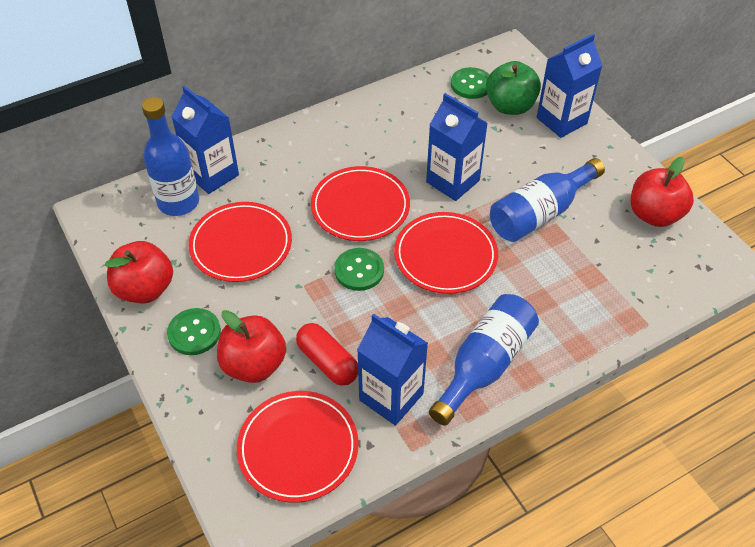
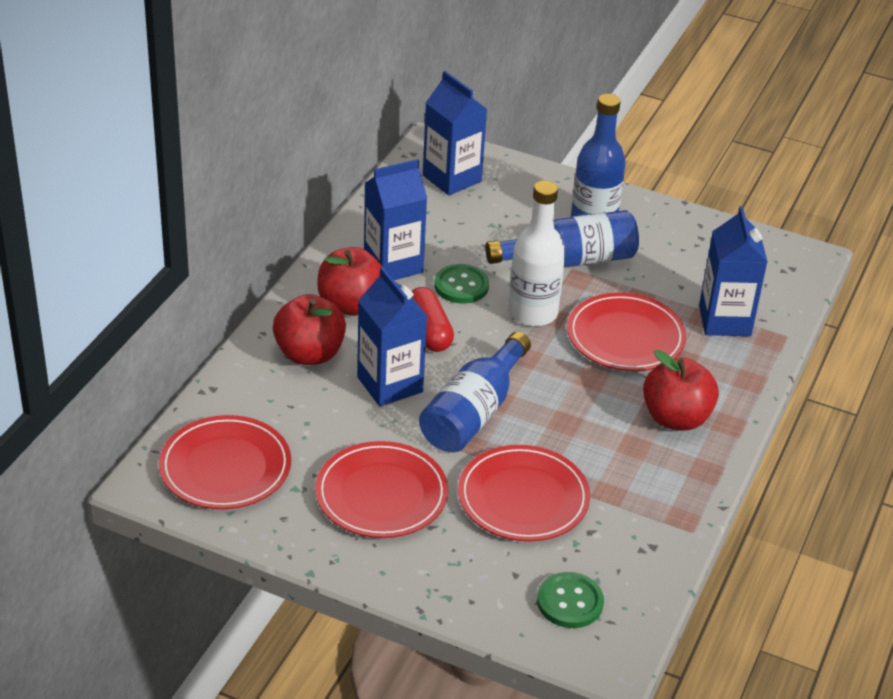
green apple: 1 -> 0
green button: 3 -> 2
white bottle: 0 -> 1

